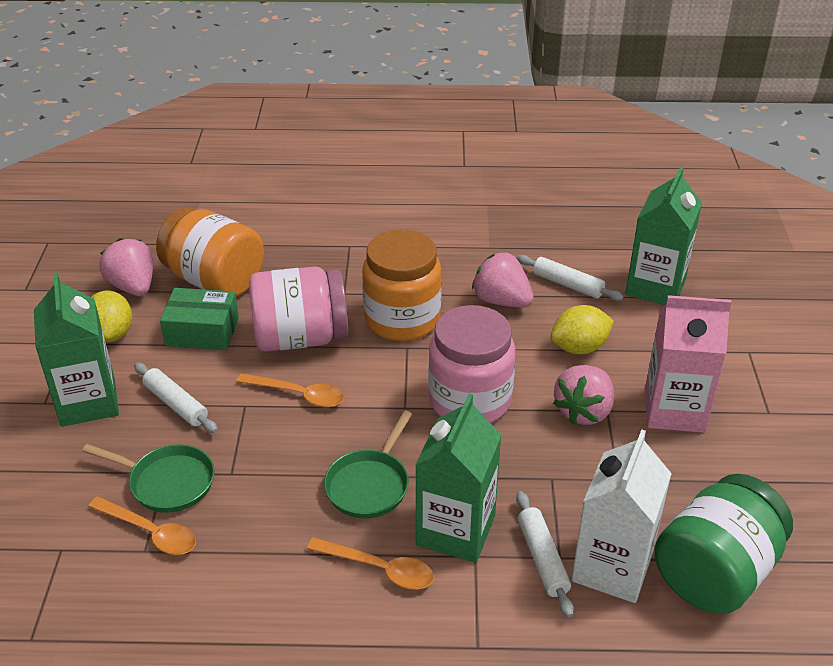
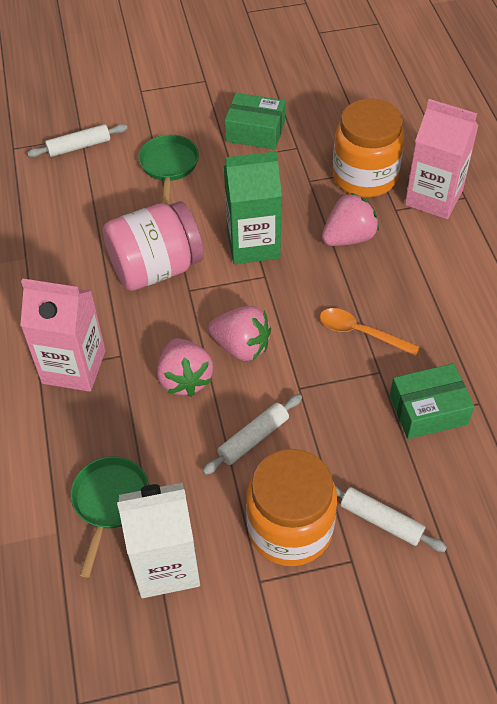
green box: 1 -> 2
green carton: 3 -> 1
green jar: 1 -> 0
orange spoon: 3 -> 1
pink carton: 1 -> 2
pink jar: 2 -> 1
yellow lemon: 2 -> 0

